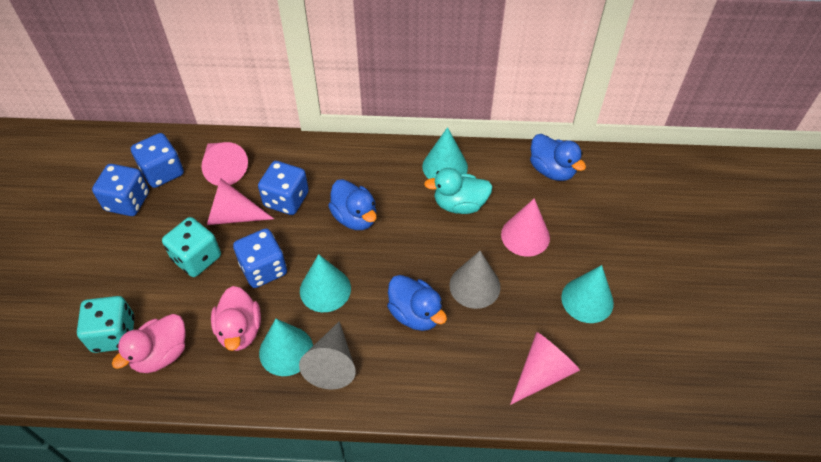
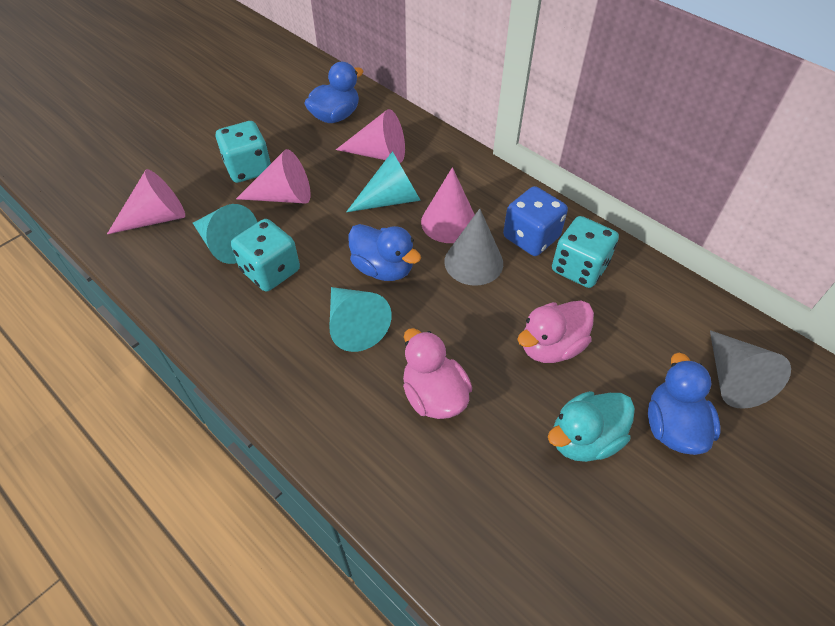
blue dice: 4 -> 1
turquoise cone: 4 -> 3
turquoise dice: 2 -> 3

